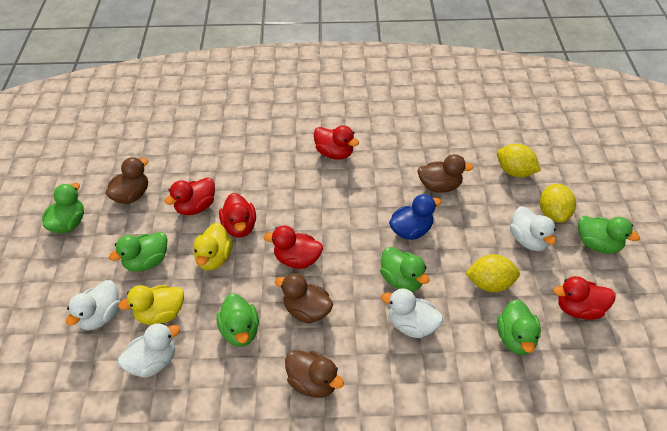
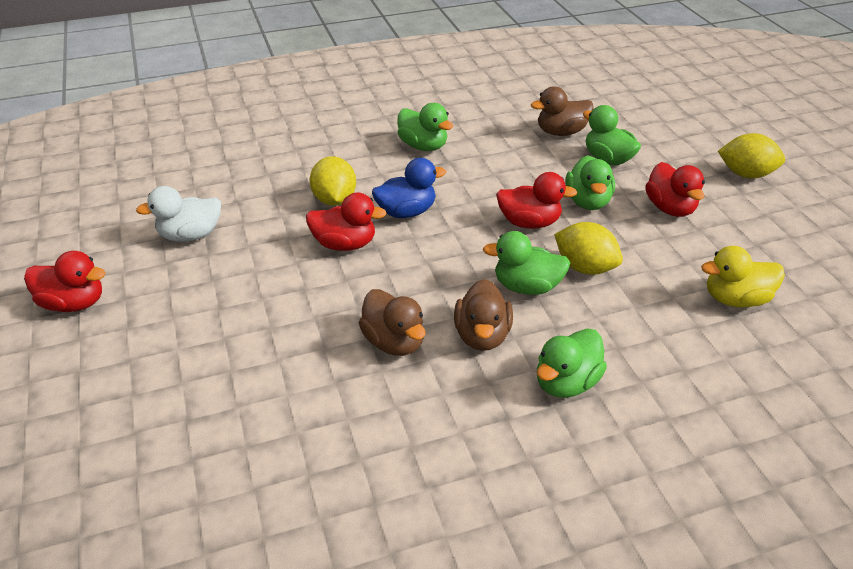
brown duck: 4 -> 3
green duck: 6 -> 5
red duck: 5 -> 4
white duck: 4 -> 1
yellow duck: 2 -> 1

